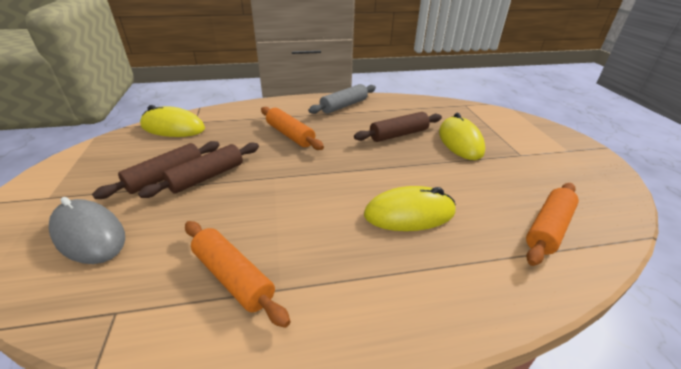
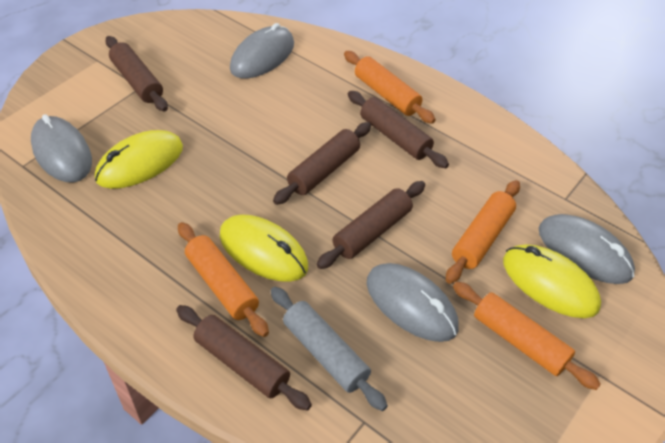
brown rolling pin: 3 -> 5
grey mouse: 1 -> 4
orange rolling pin: 3 -> 4

